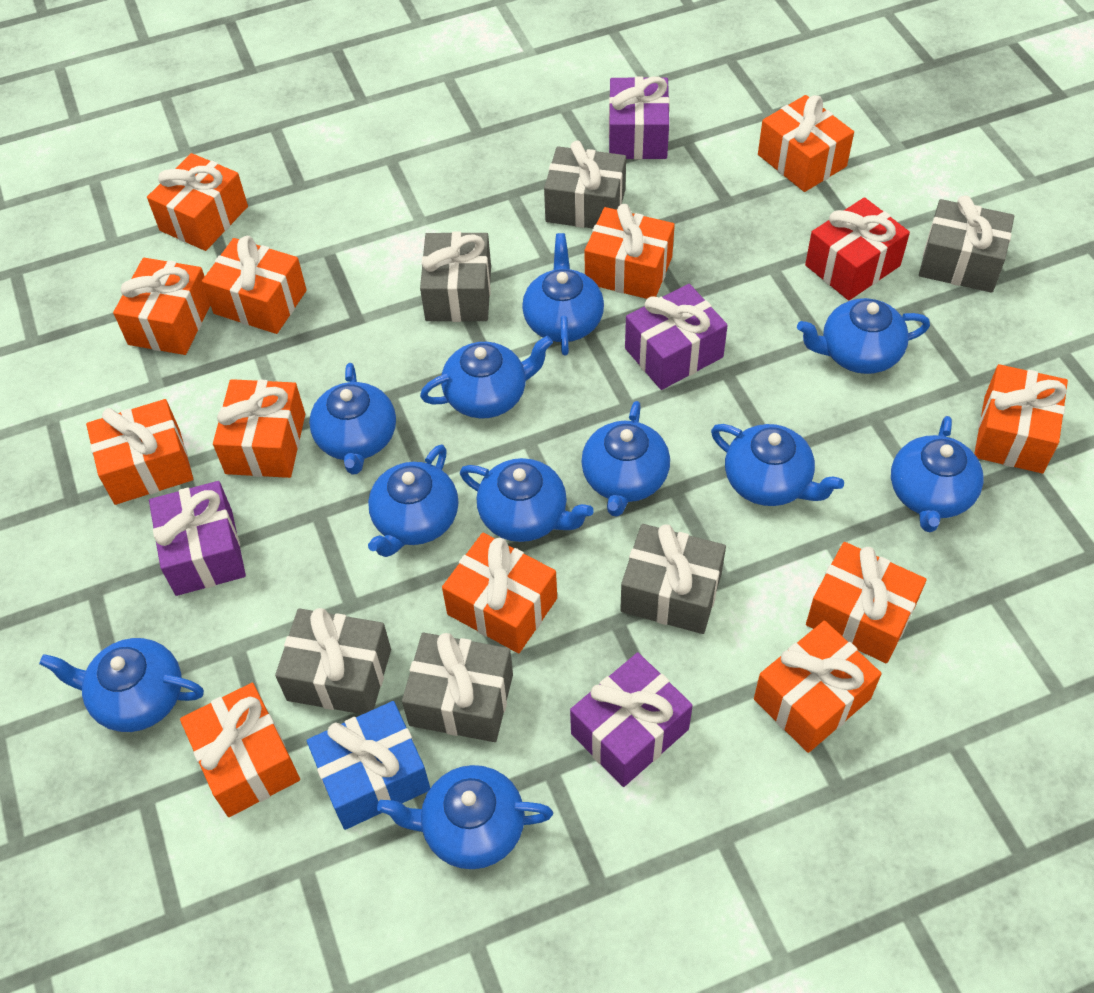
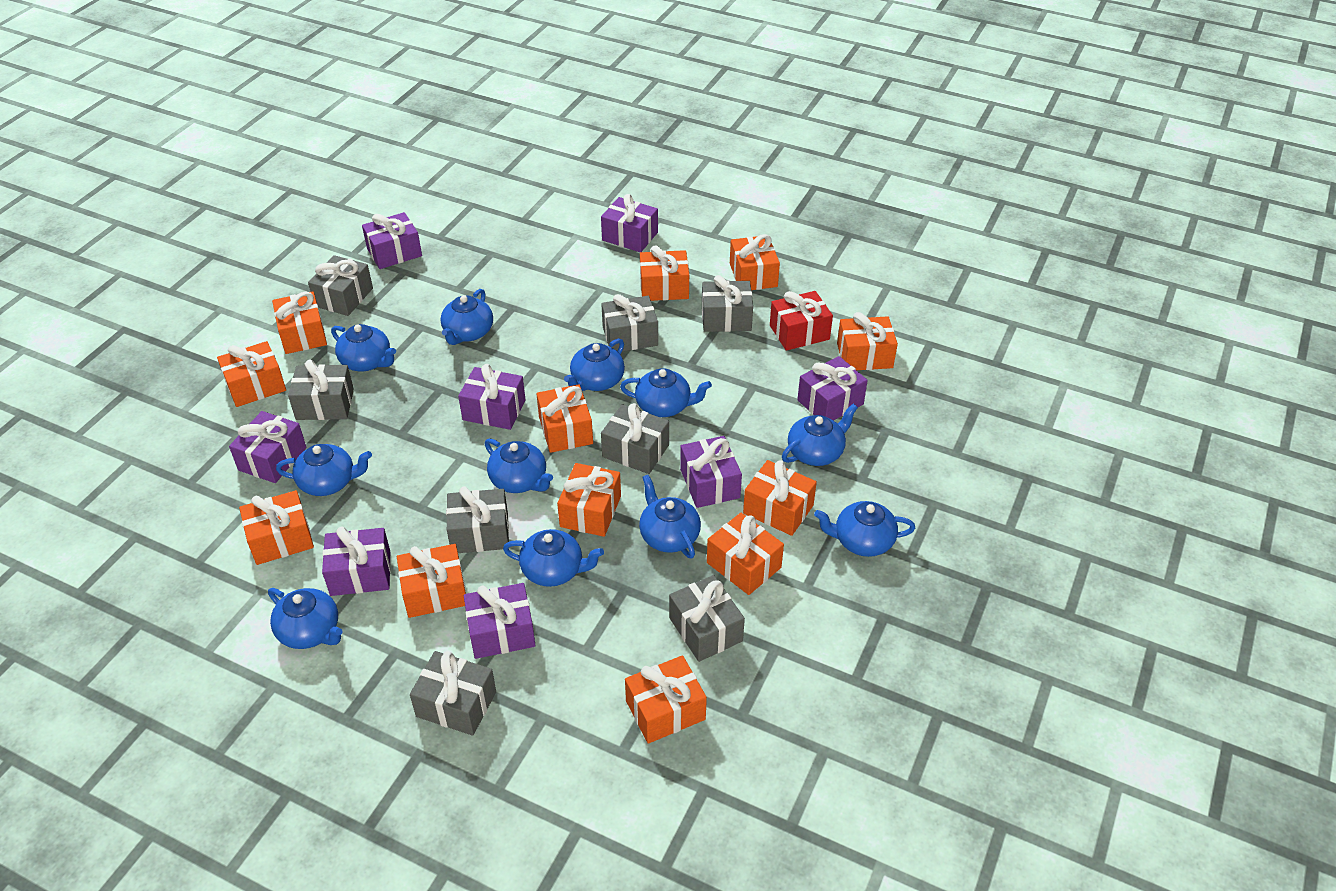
blue gift: 1 -> 0
grey gift: 6 -> 8
purple gift: 4 -> 8

